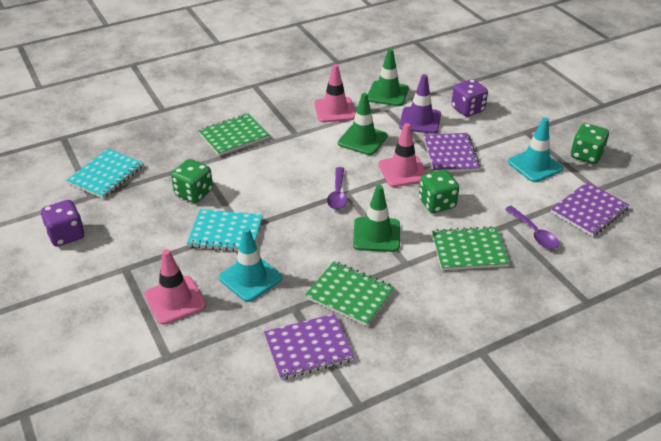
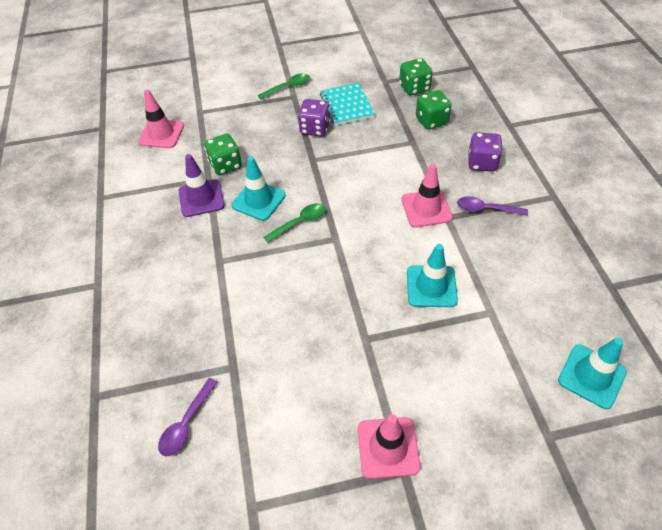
green notebook: 3 -> 0
green spoon: 0 -> 2
green traffic cone: 3 -> 0
purple notebook: 3 -> 0
turquoise notebook: 2 -> 1
turquoise traffic cone: 2 -> 3

